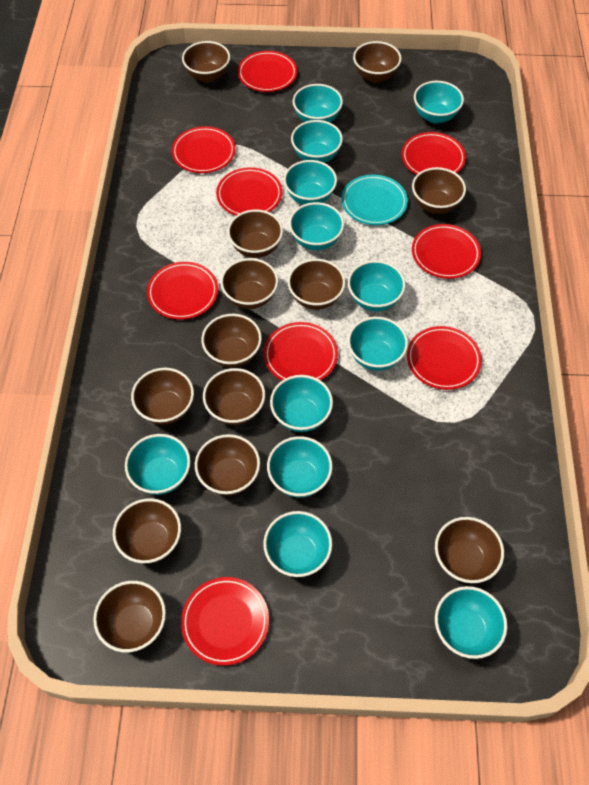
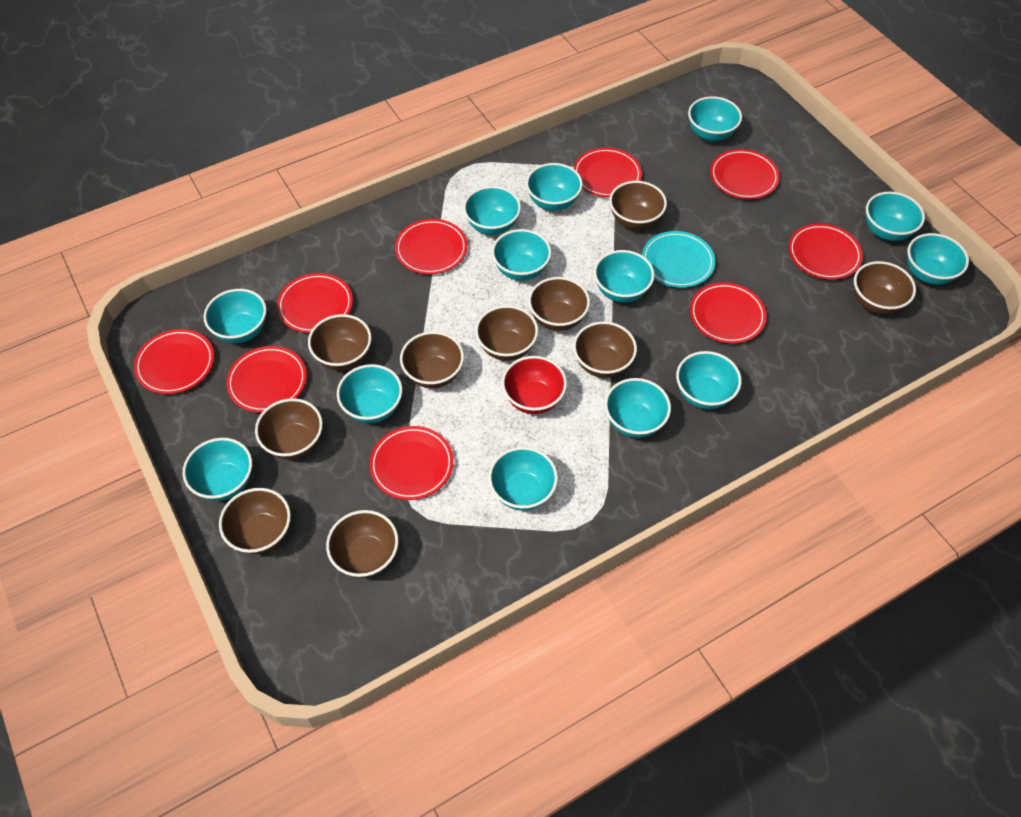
brown bowl: 13 -> 10
red bowl: 0 -> 1
turquoise bowl: 12 -> 13

